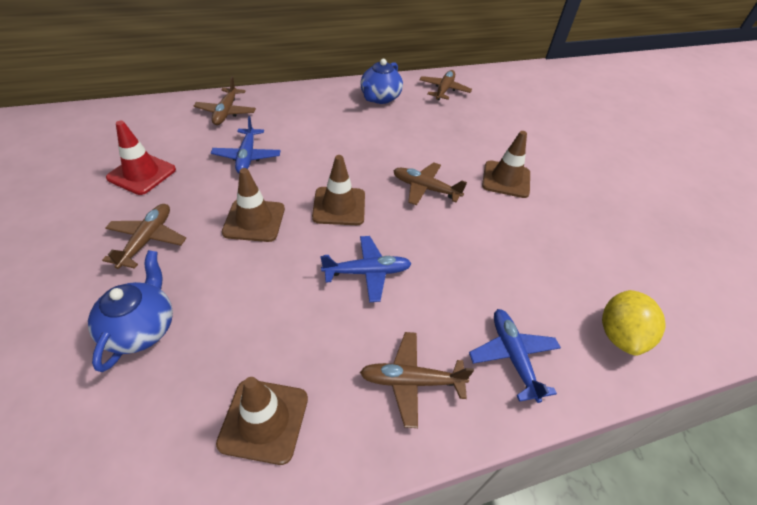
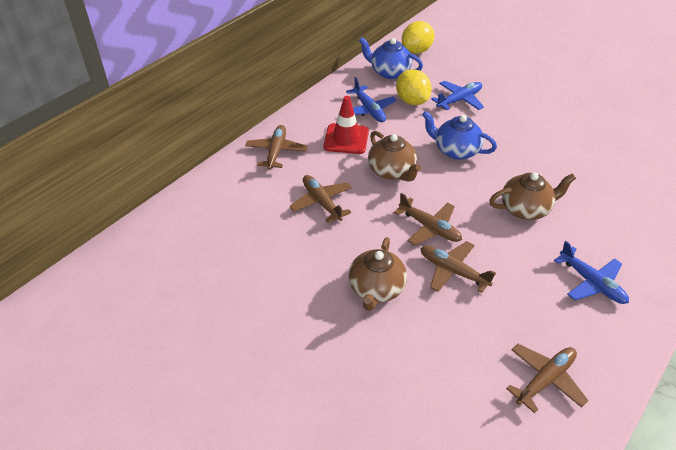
brown teapot: 0 -> 3
brown traffic cone: 4 -> 0
yellow lemon: 1 -> 2

